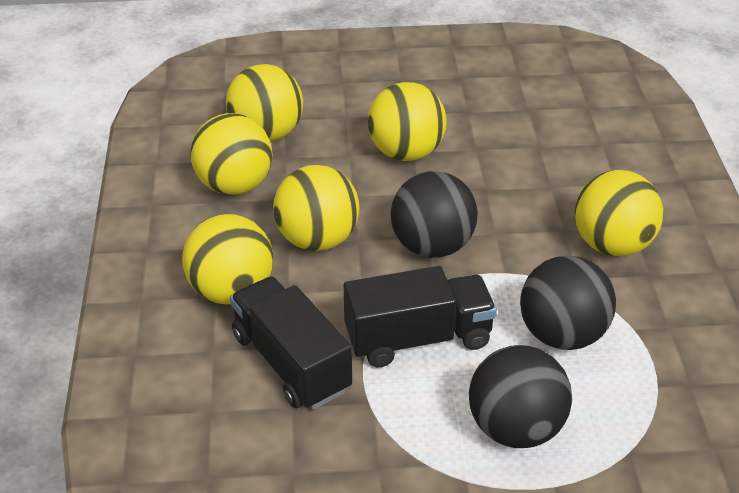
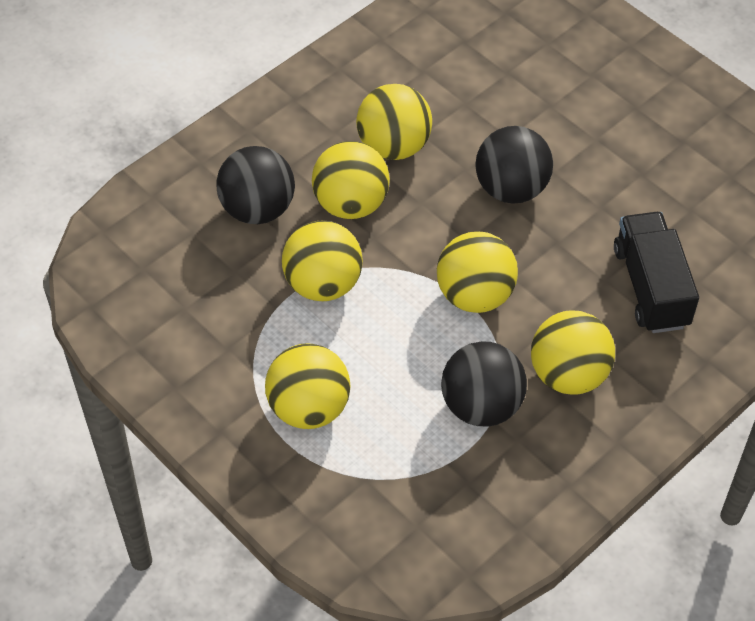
black truck: 2 -> 1

